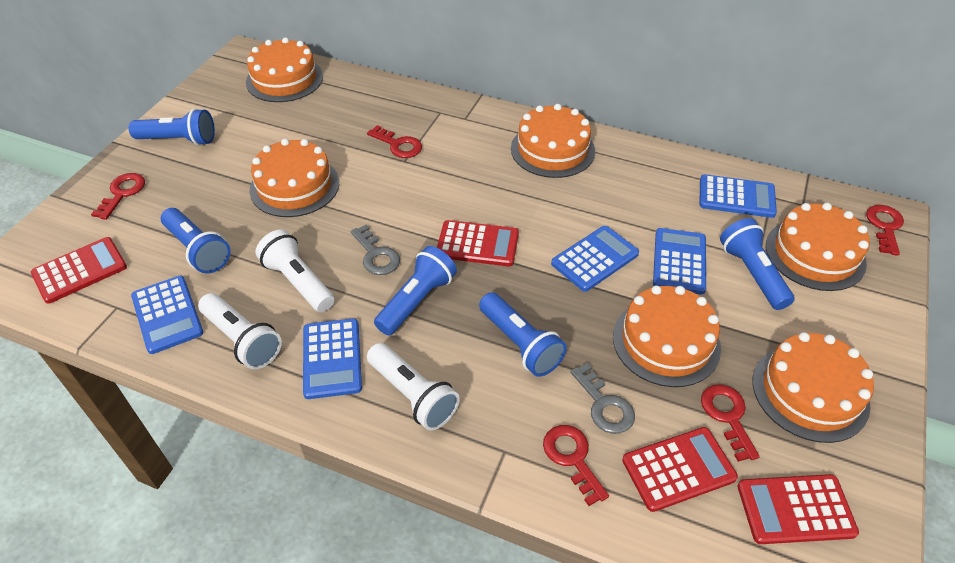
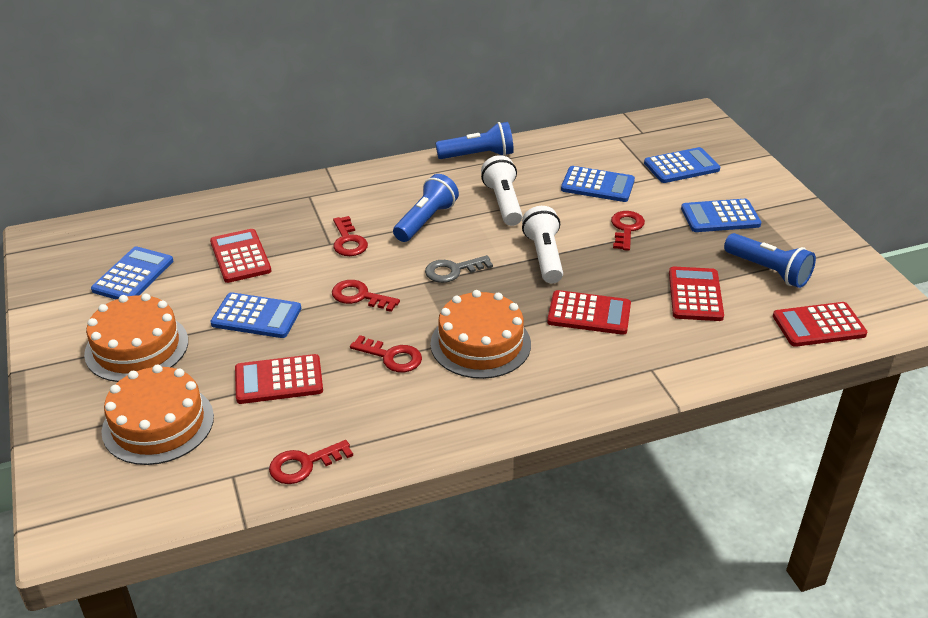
blue flashlight: 5 -> 3
grey key: 2 -> 1
orange cake: 6 -> 3
red calculator: 4 -> 5
white flashlight: 3 -> 2

